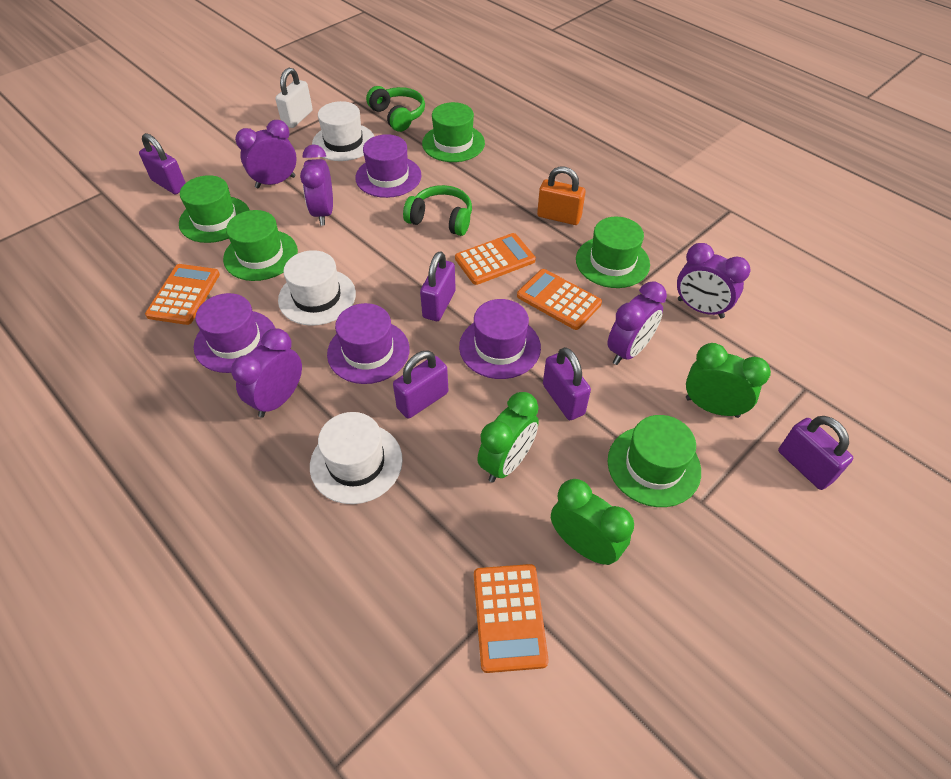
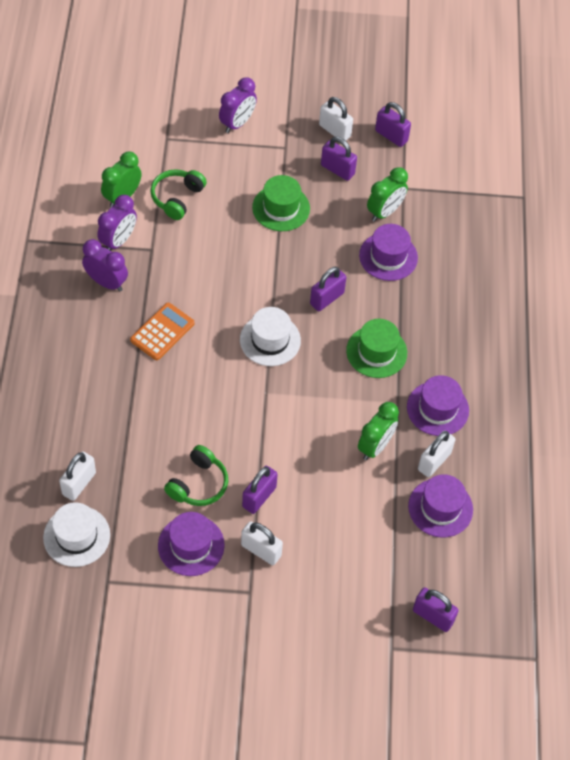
green hat: 5 -> 2
orange calculator: 4 -> 1
orange padlock: 1 -> 0
purple clock: 5 -> 3
white hat: 3 -> 2
white padlock: 1 -> 4

